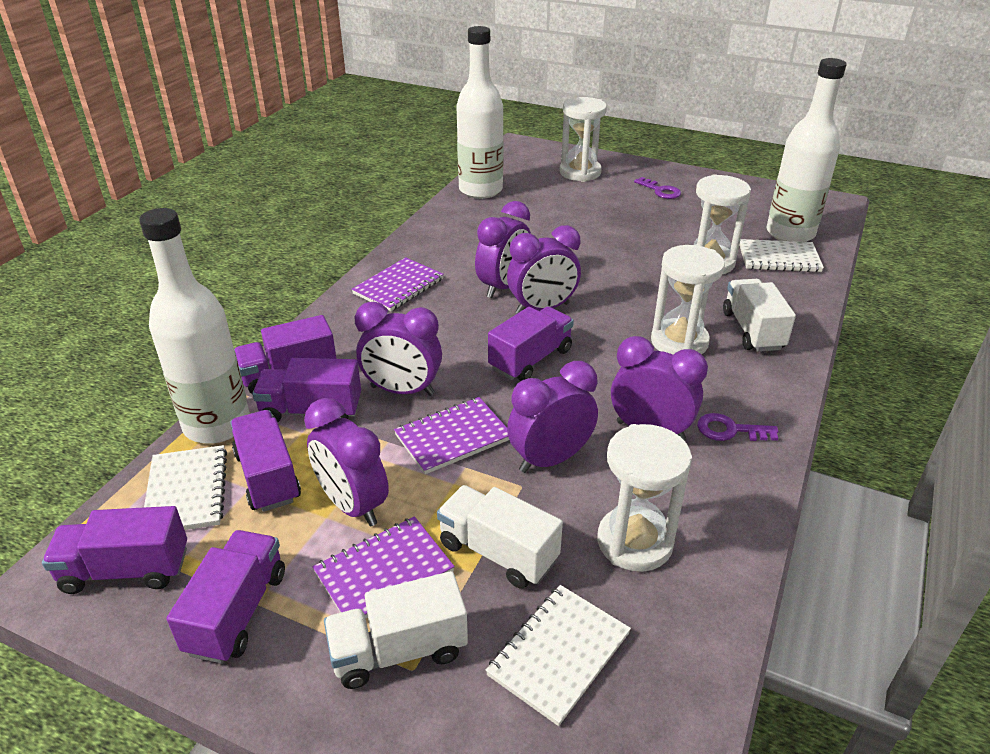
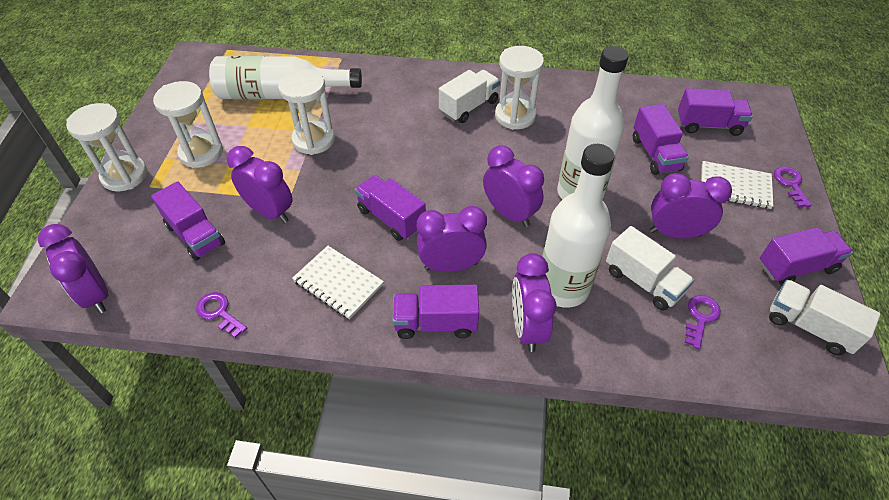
purple key: 2 -> 3
purple notebook: 3 -> 0
white notebook: 3 -> 2

